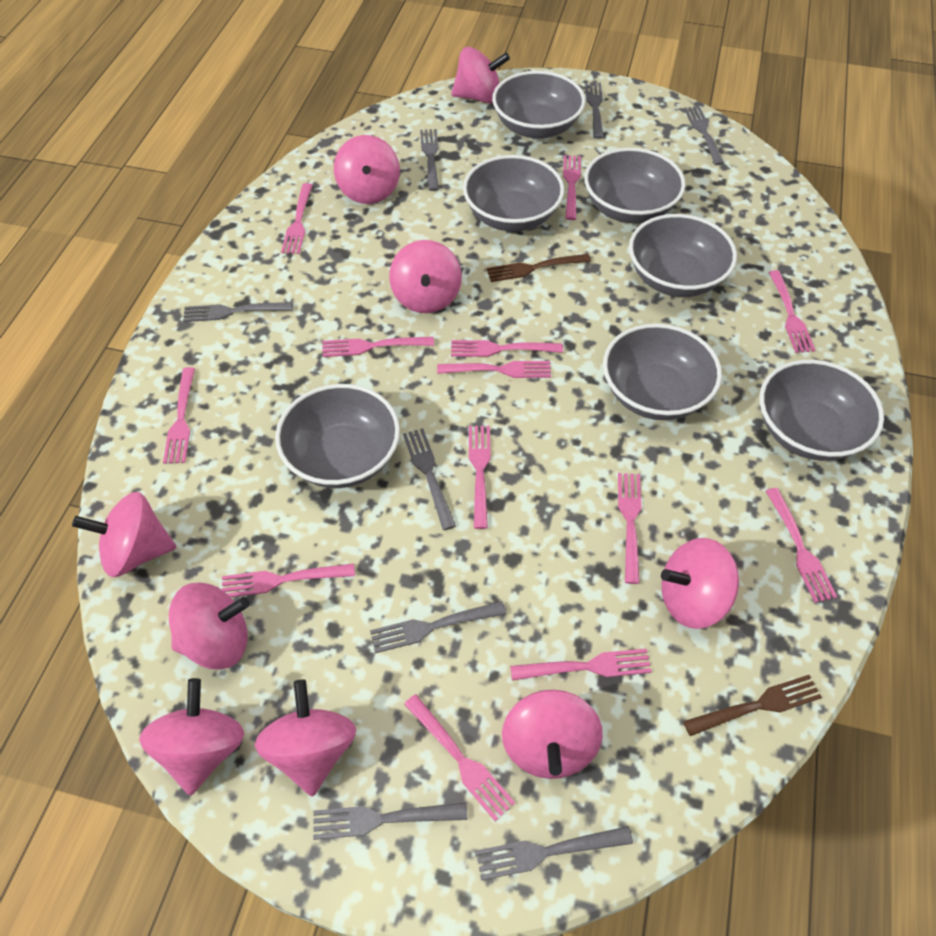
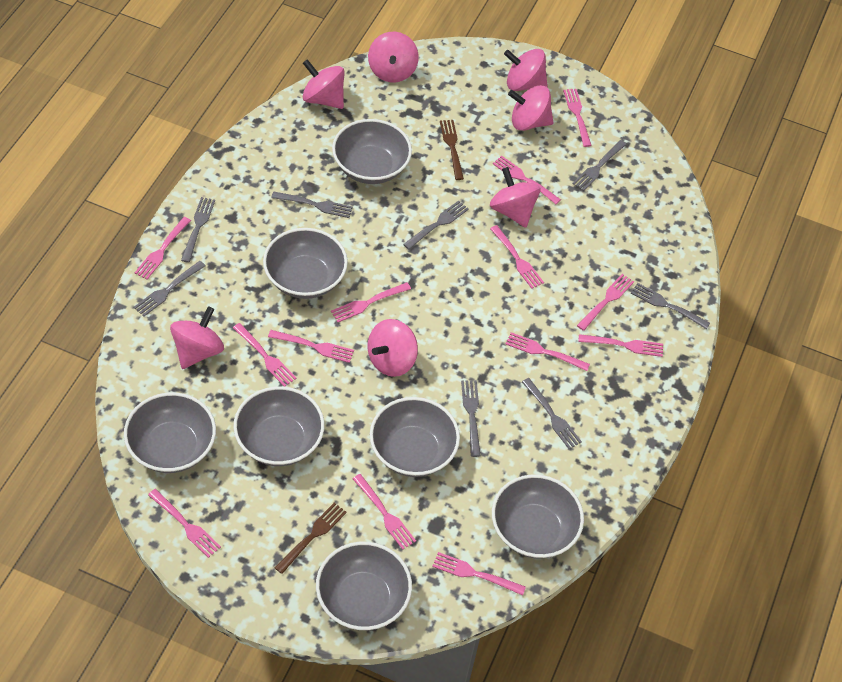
pink spinning top: 9 -> 7

